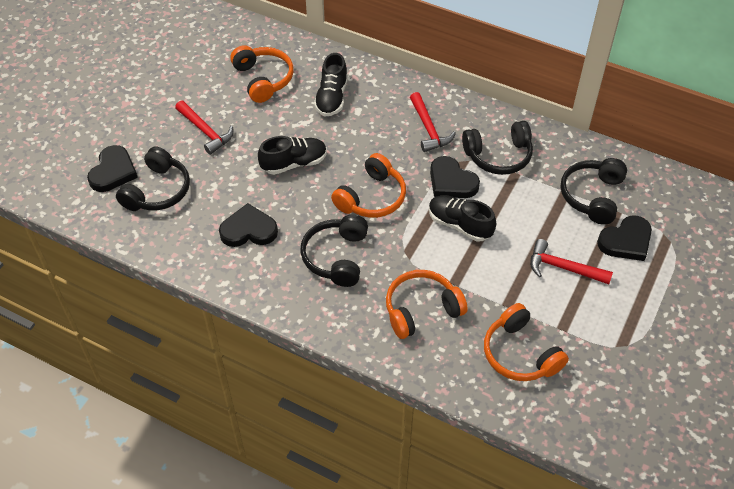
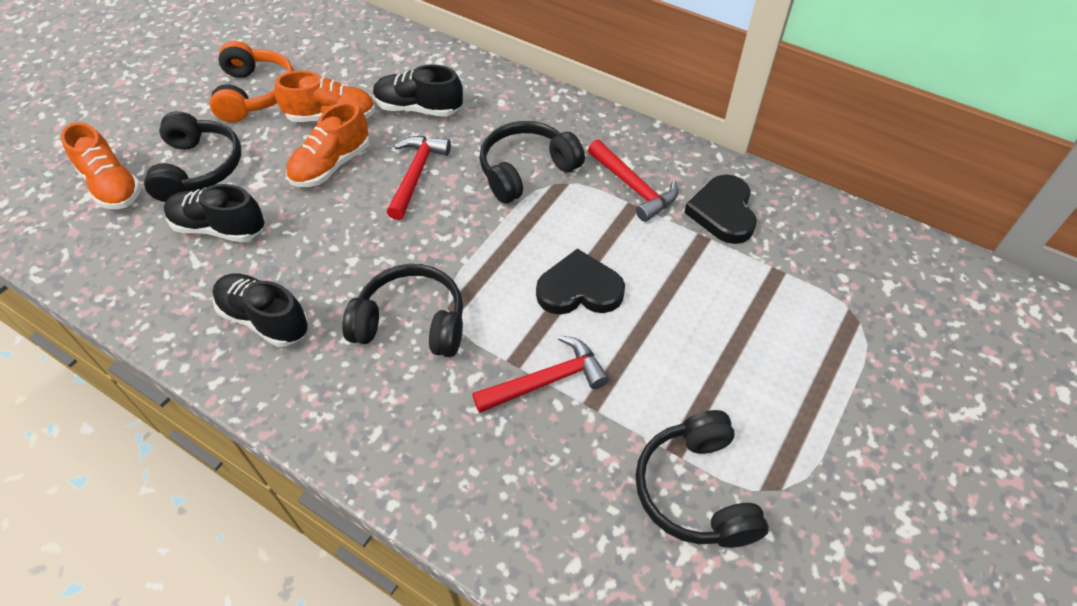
black heart: 4 -> 2
orange headphones: 4 -> 1
orange shoe: 0 -> 3

